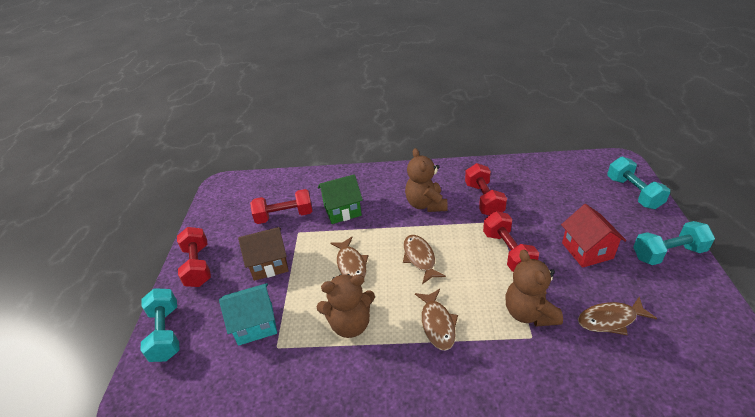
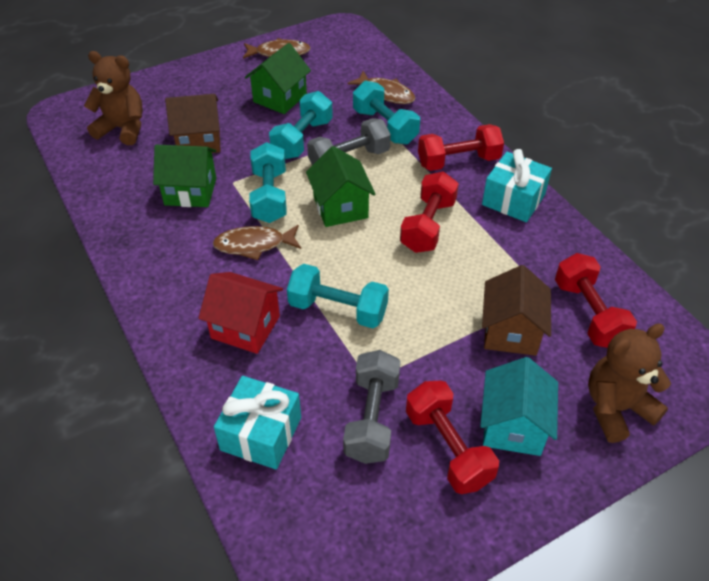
brown fish: 4 -> 3
brown house: 1 -> 2
brown teddy bear: 3 -> 2
green house: 1 -> 3
grey dumbbell: 0 -> 2
turquoise dumbbell: 3 -> 4
turquoise gift: 0 -> 2

